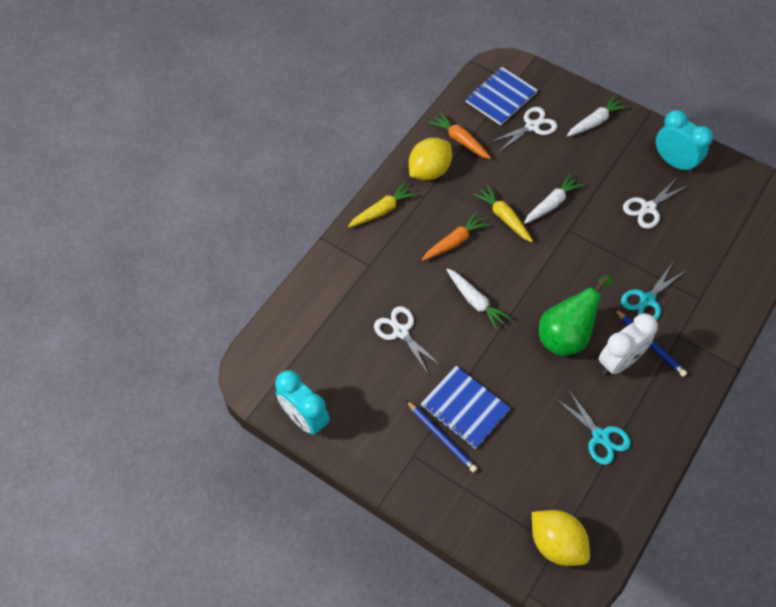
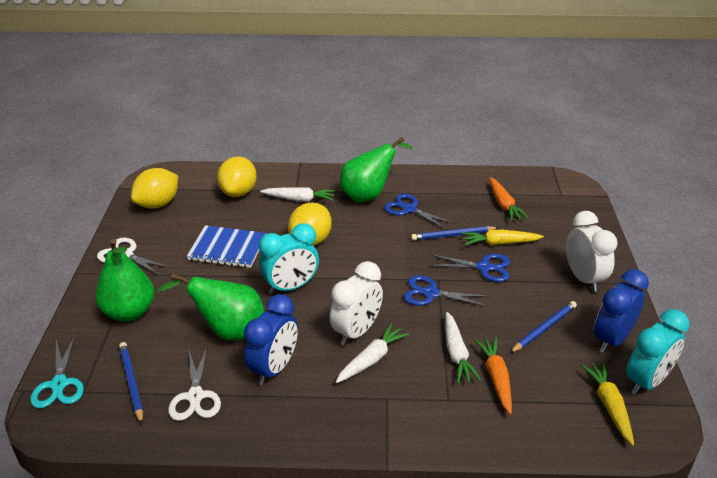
blue clock: 0 -> 2
blue notebook: 2 -> 1
blue pencil: 2 -> 3
blue scissors: 0 -> 3
green pear: 1 -> 3
turquoise scissors: 2 -> 1
white clock: 1 -> 2
white scissors: 3 -> 2
yellow lemon: 2 -> 3

